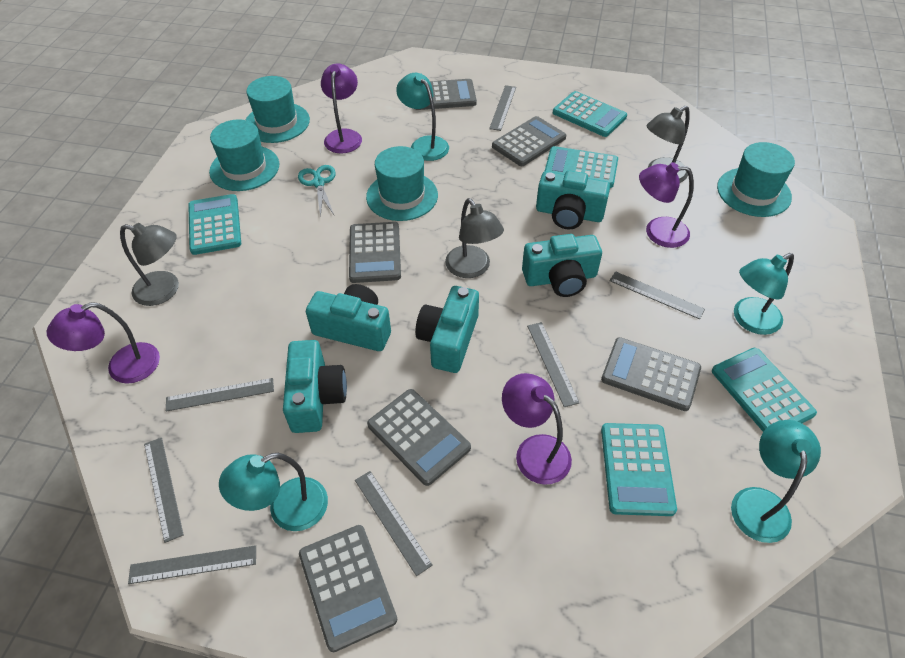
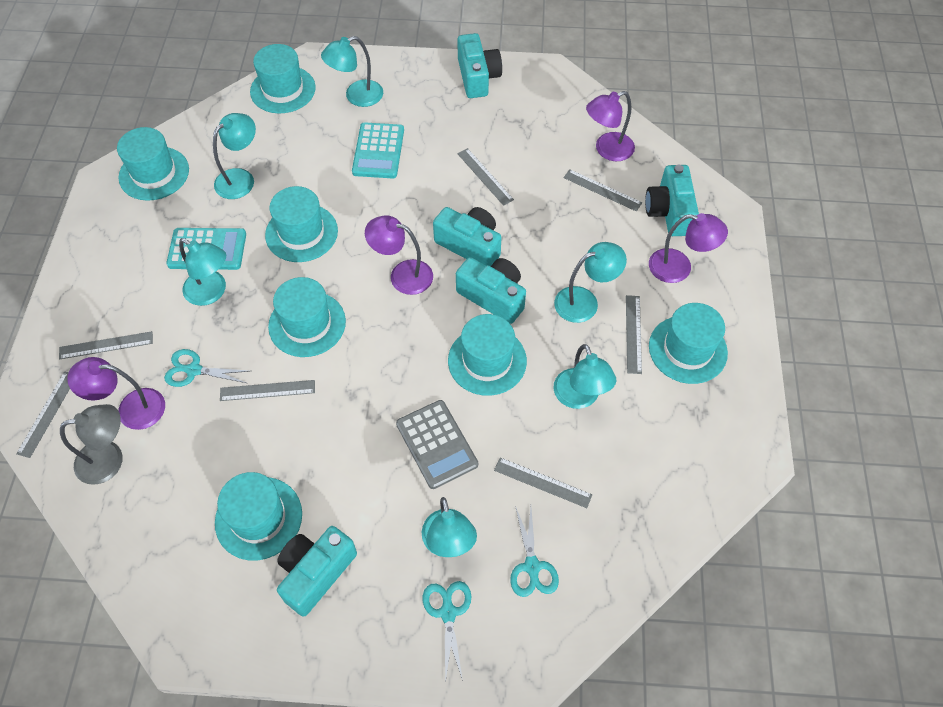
grey calculator: 6 -> 1
grey lamp: 3 -> 1
turquoise calculator: 5 -> 2
turquoise hat: 4 -> 7
turquoise lamp: 4 -> 6
turquoise scissors: 1 -> 3

